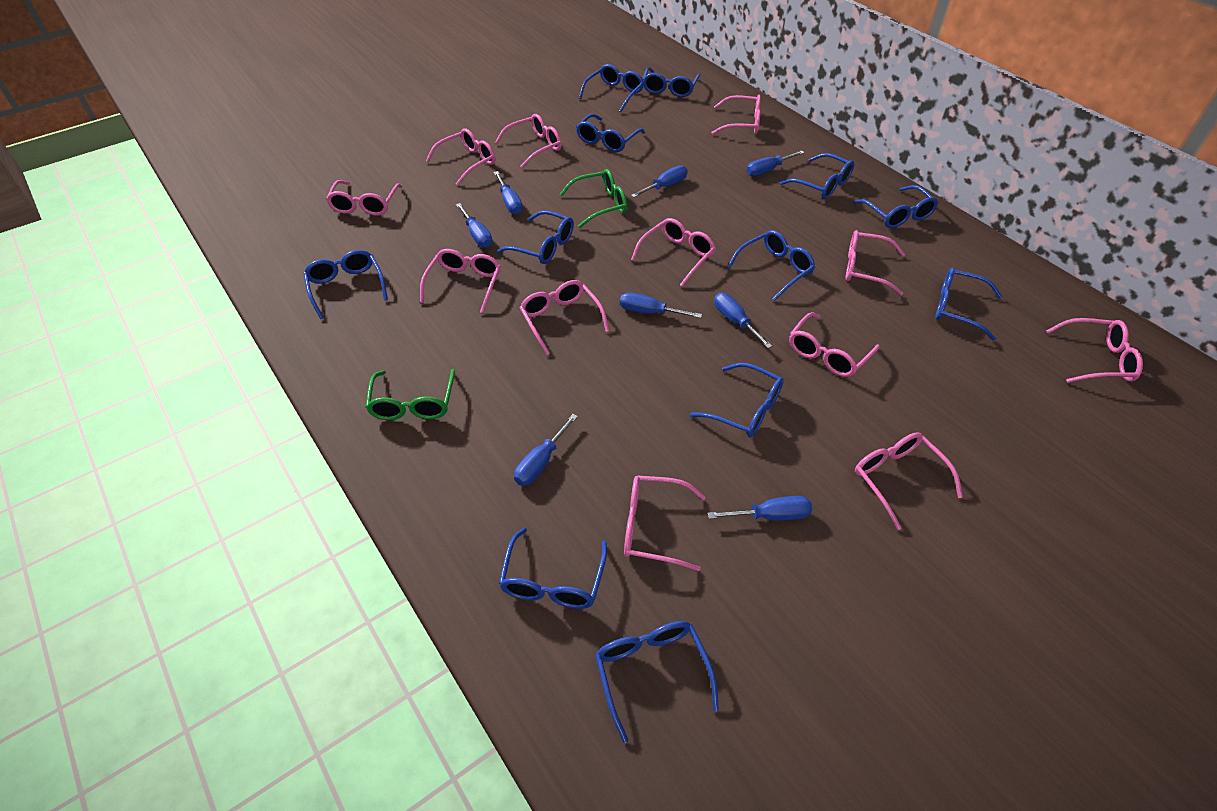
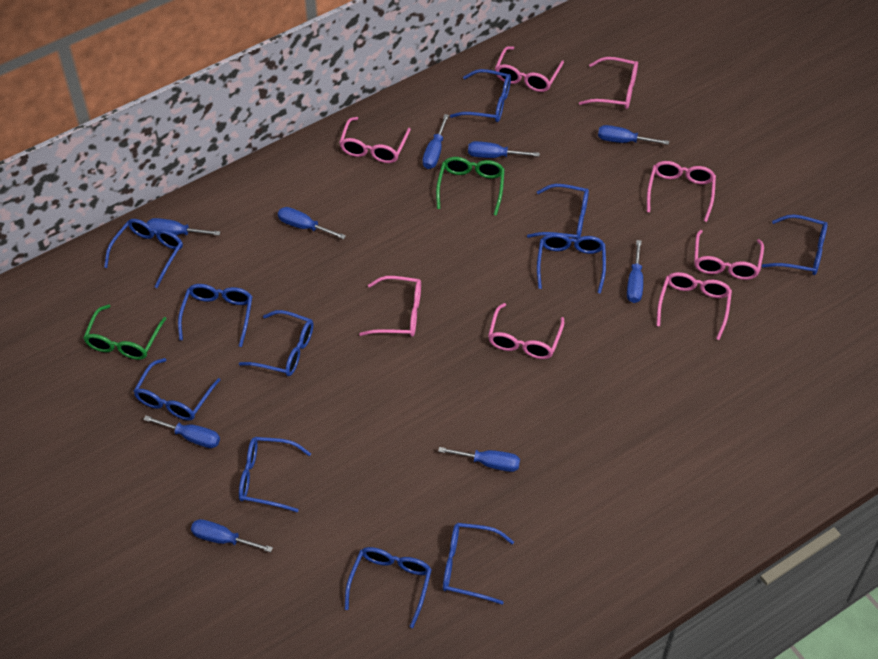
blue glasses: 12 -> 11
blue screwdriver: 8 -> 9
pink glasses: 12 -> 8

